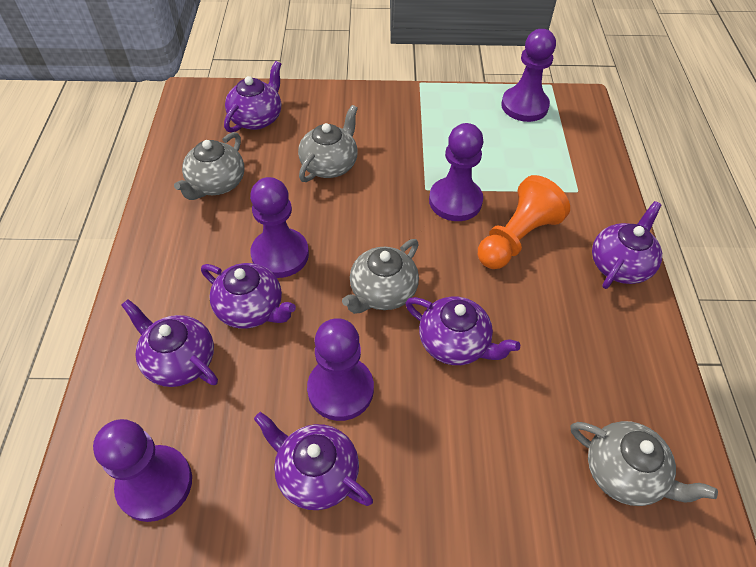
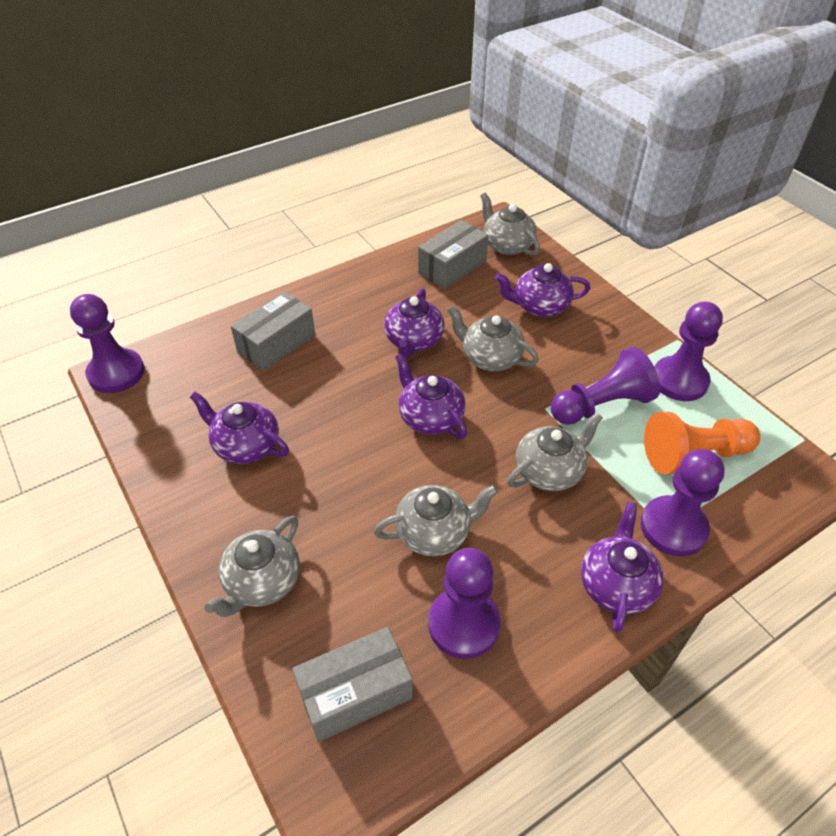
grey box: 0 -> 3
grey teapot: 4 -> 5
purple teapot: 6 -> 5

